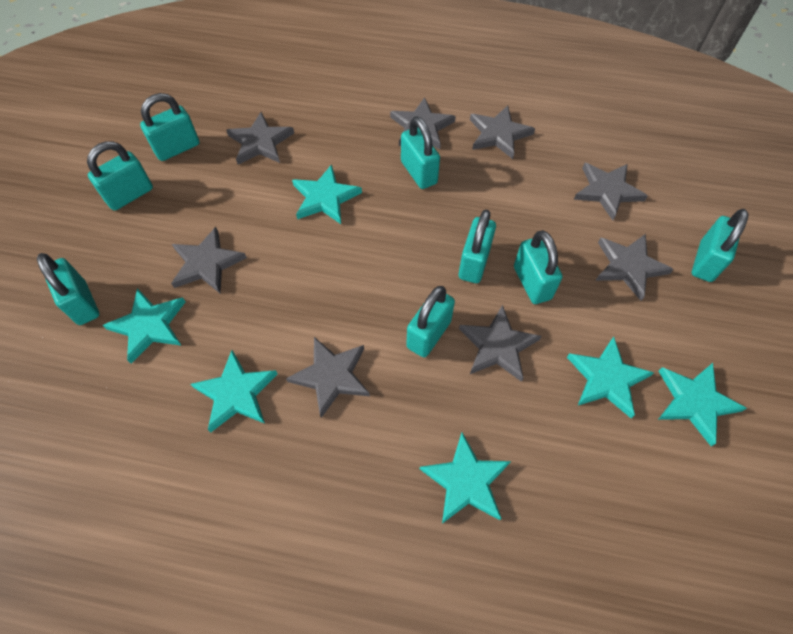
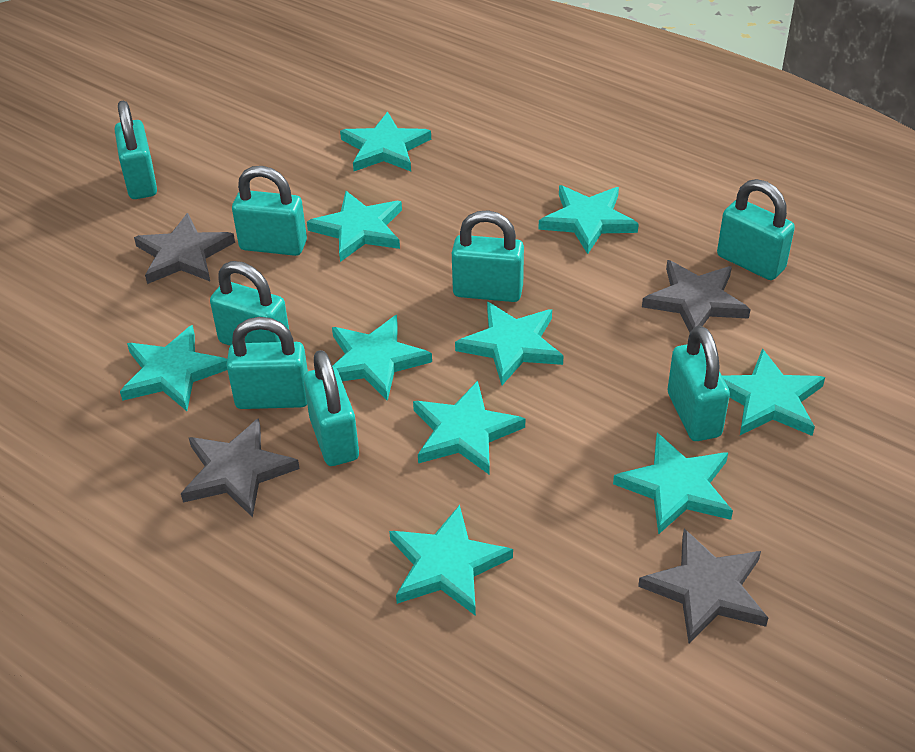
grey star: 8 -> 4
turquoise star: 6 -> 10

